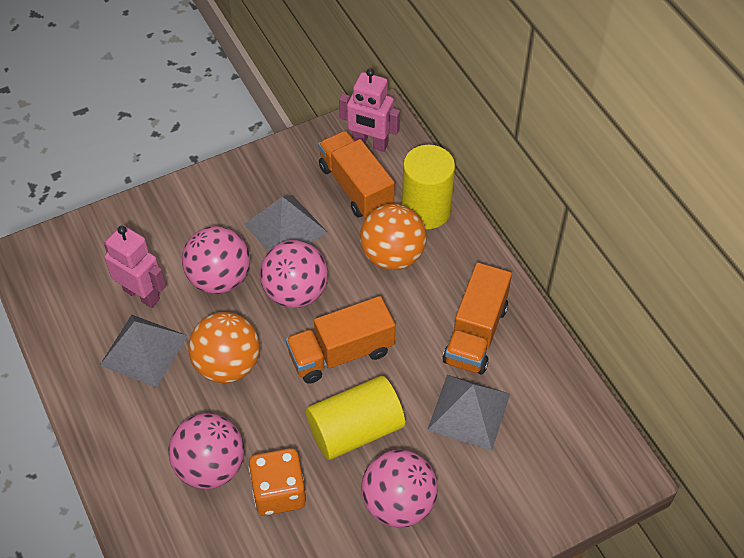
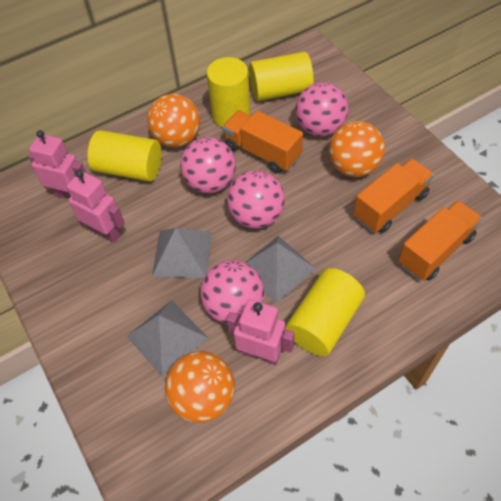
orange ball: 2 -> 3
orange dice: 1 -> 0
pink robot: 2 -> 3
yellow cylinder: 2 -> 4

